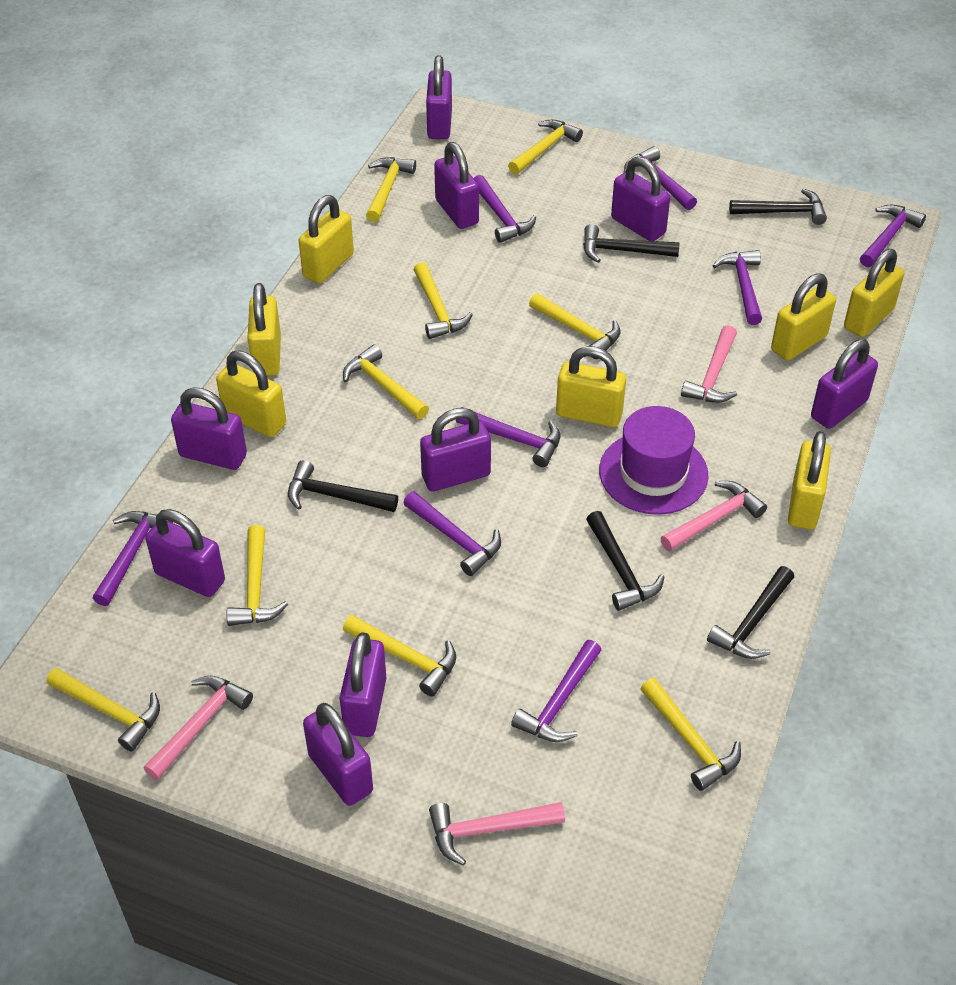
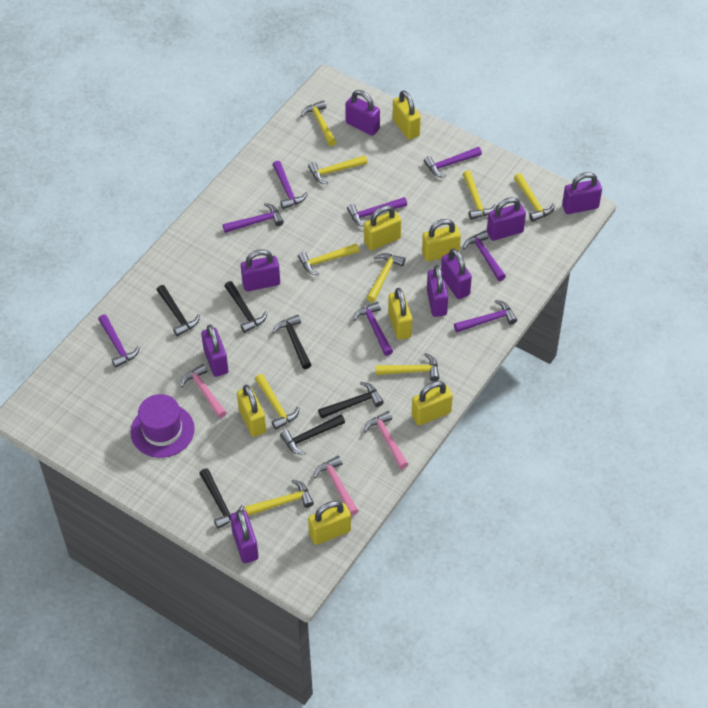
black hammer: 5 -> 6
pink hammer: 4 -> 3
purple padlock: 9 -> 8

